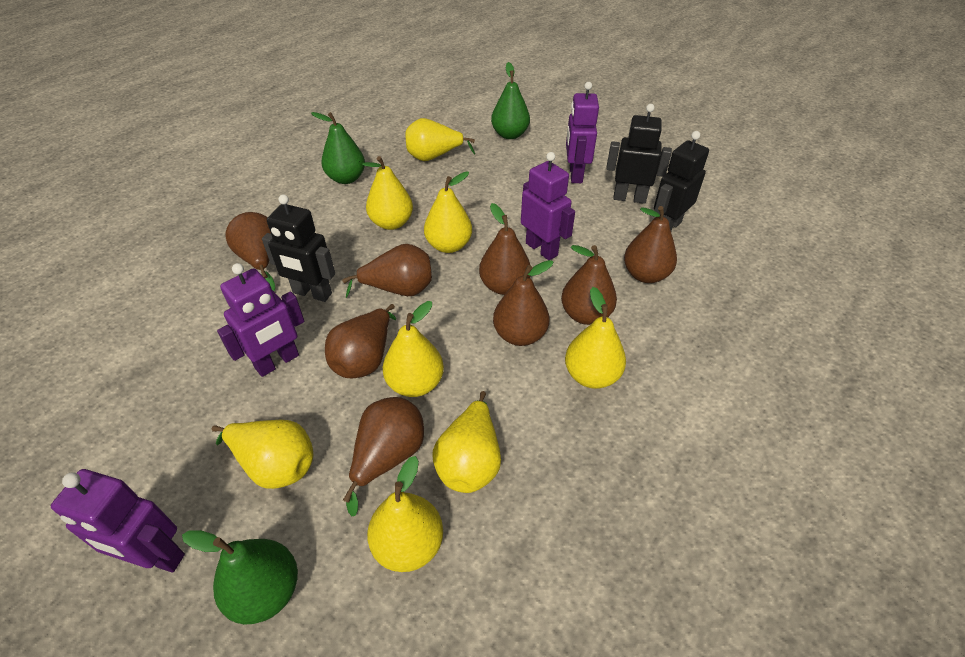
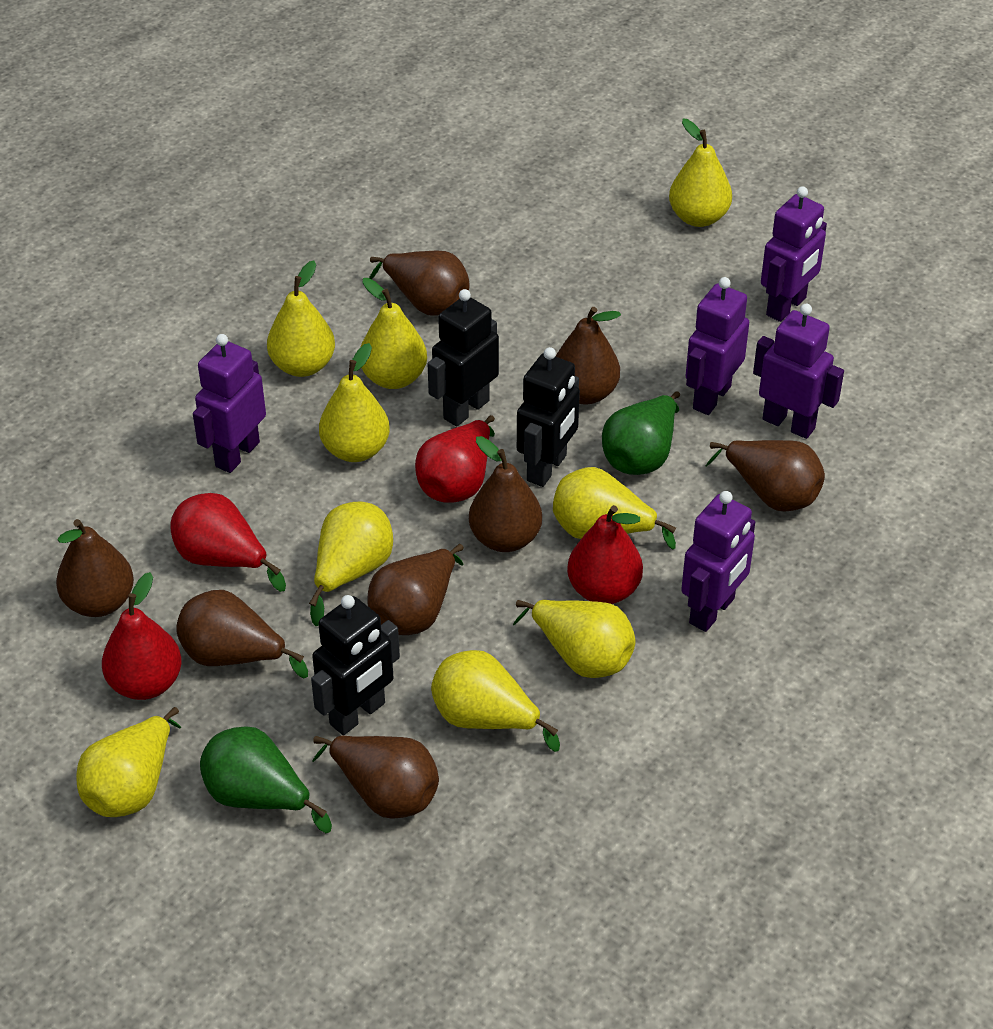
green pear: 3 -> 2
purple robot: 4 -> 5
red pear: 0 -> 4
yellow pear: 8 -> 9

